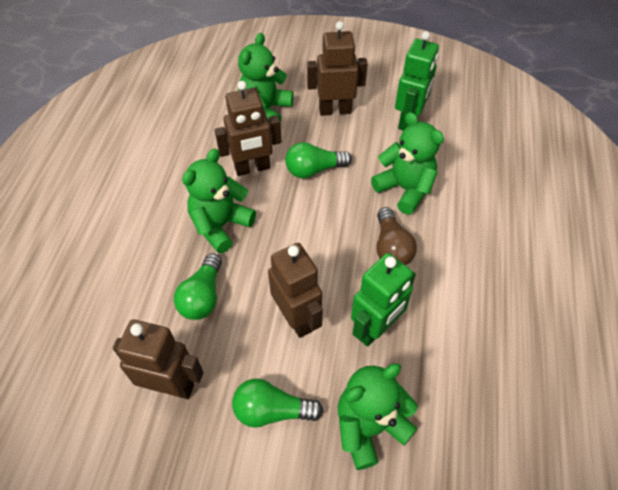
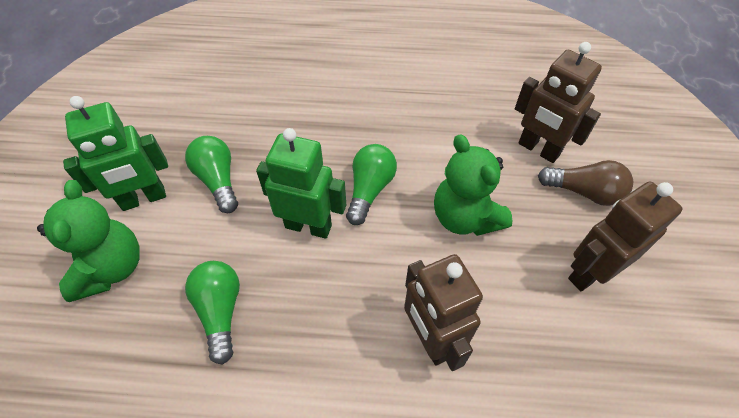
brown robot: 4 -> 3
green teddy bear: 4 -> 2

